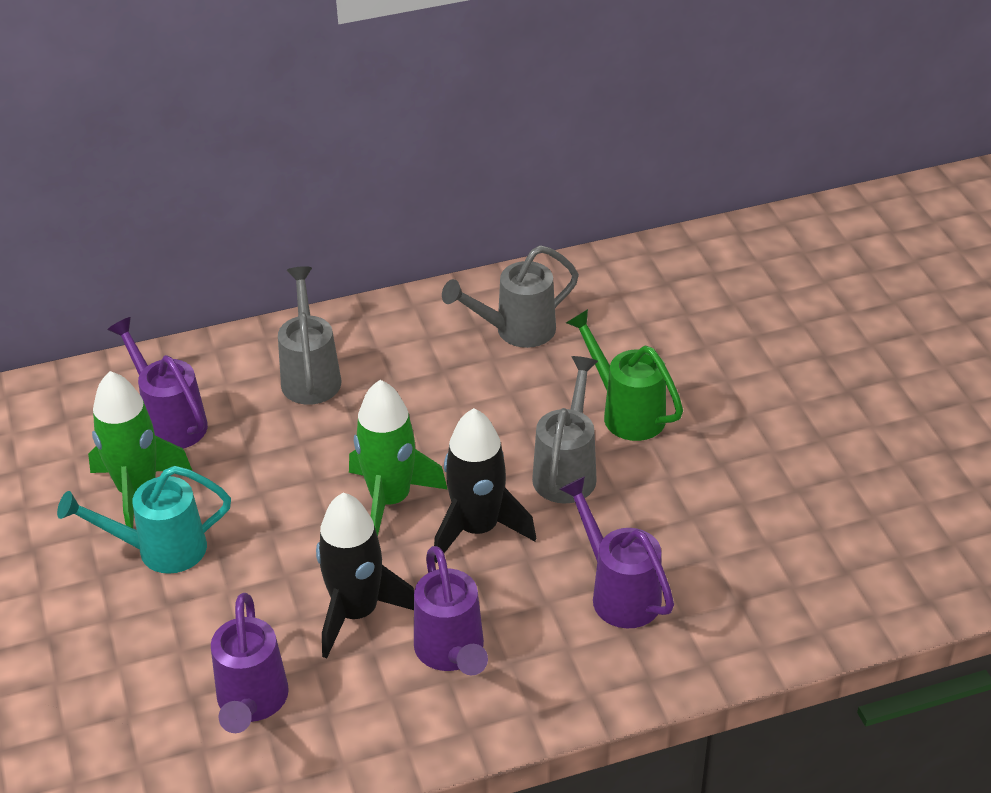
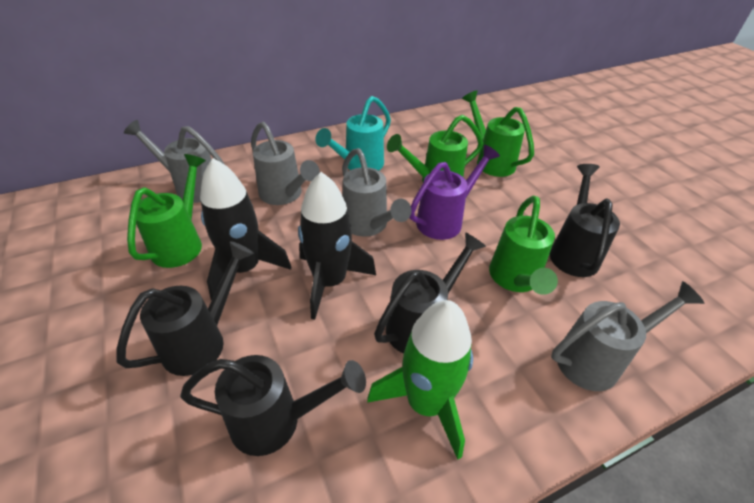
black watering can: 0 -> 4
green rocket: 2 -> 1
green watering can: 1 -> 4
grey watering can: 3 -> 4
purple watering can: 4 -> 1

